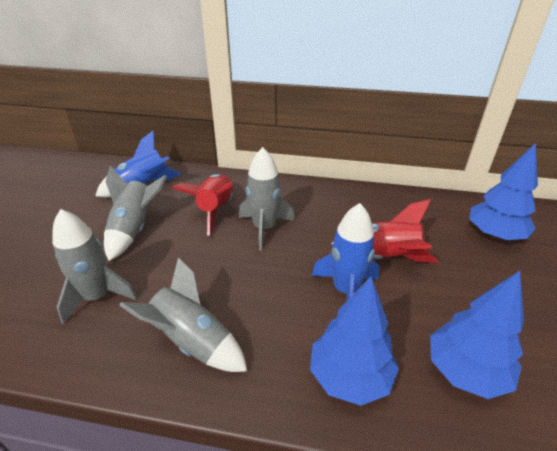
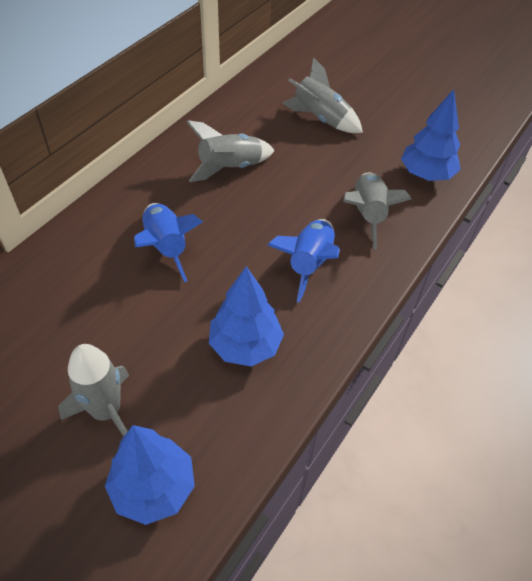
red rocket: 2 -> 0

